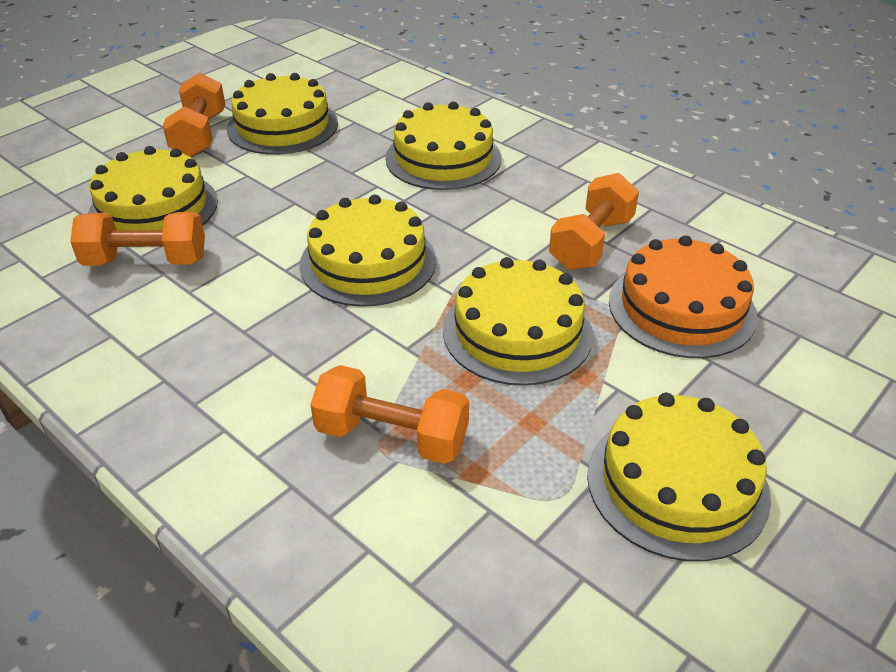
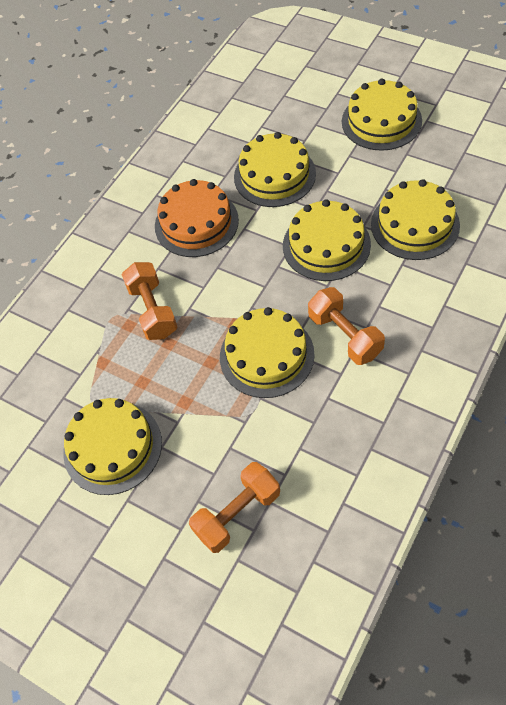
orange dumbbell: 4 -> 3

